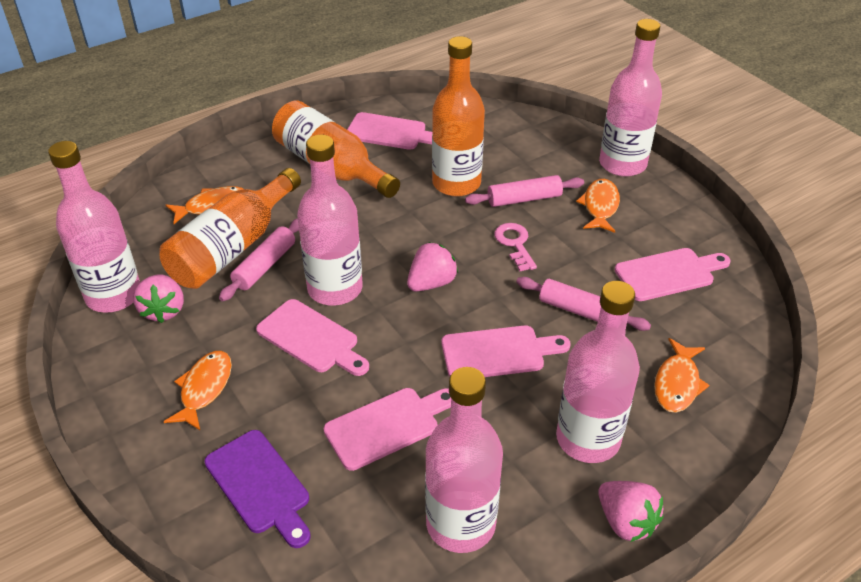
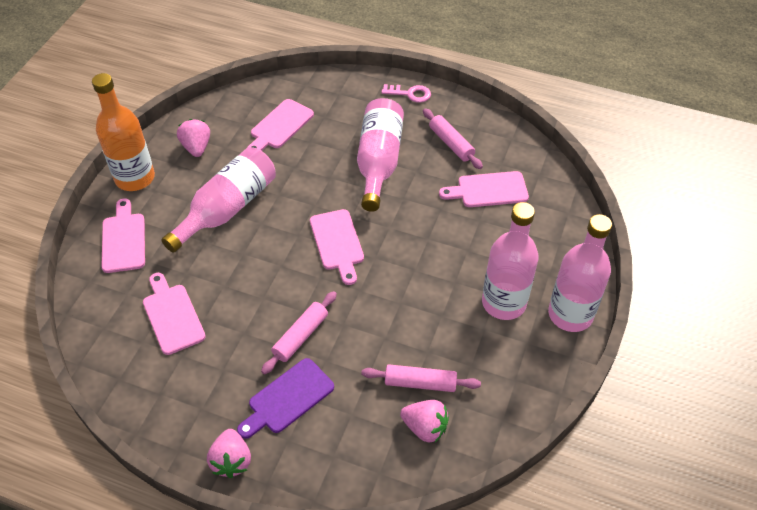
orange bottle: 3 -> 1
orange fish: 4 -> 0
pink bottle: 5 -> 4

